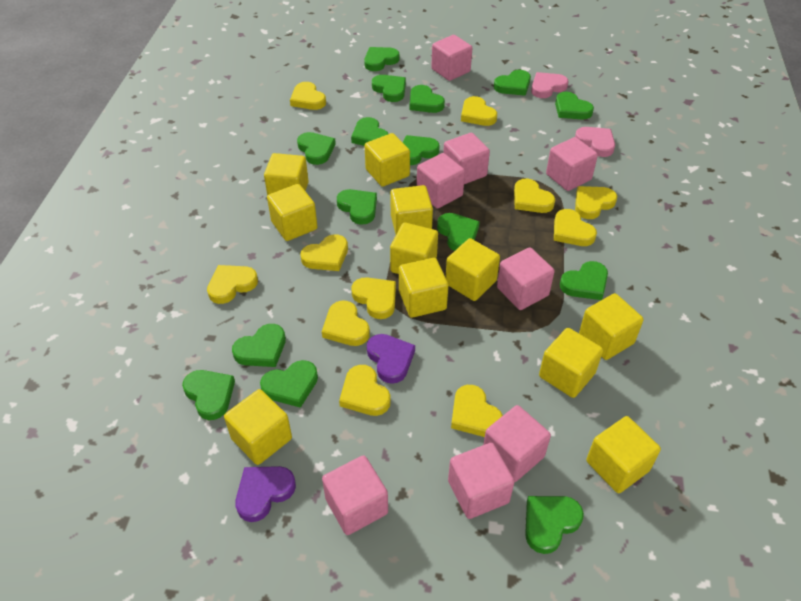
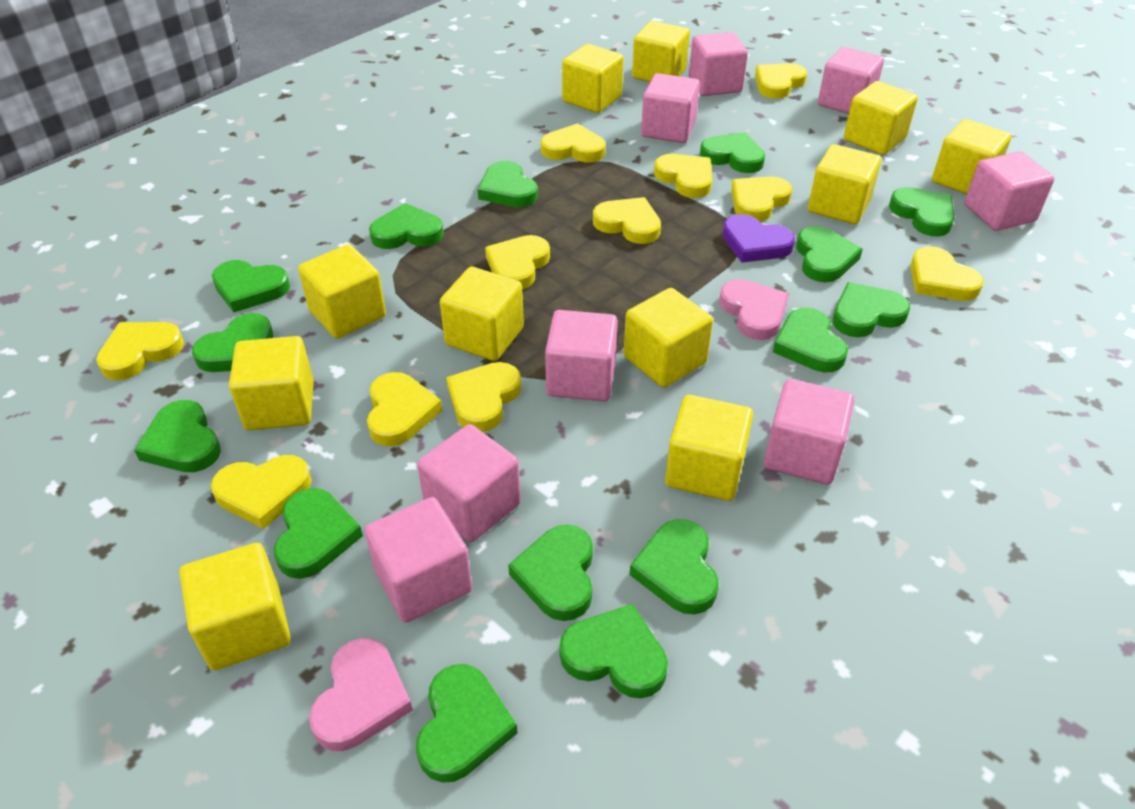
purple heart: 2 -> 1

